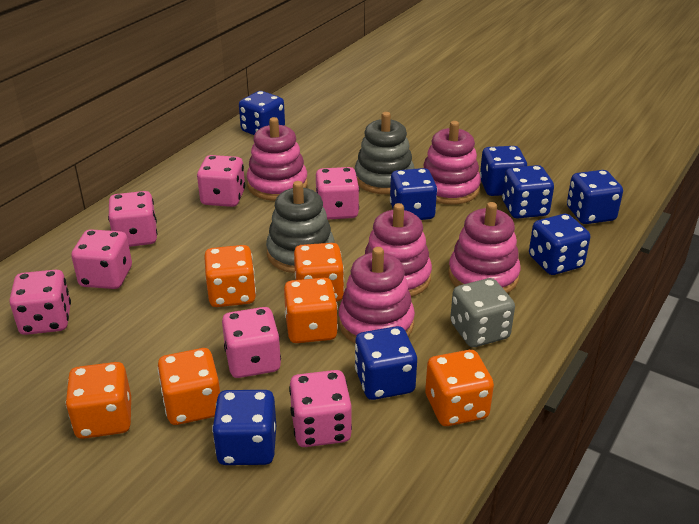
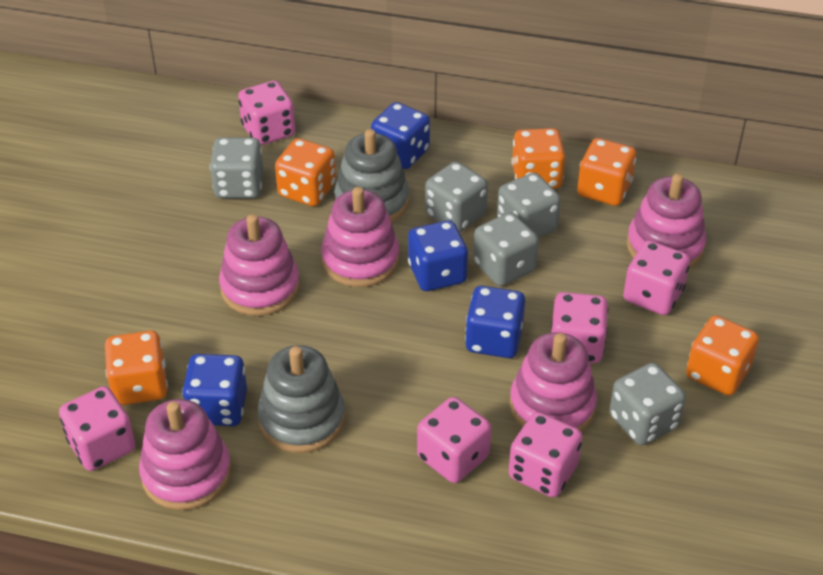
blue dice: 8 -> 4
grey dice: 1 -> 5
orange dice: 6 -> 5
pink dice: 7 -> 6

